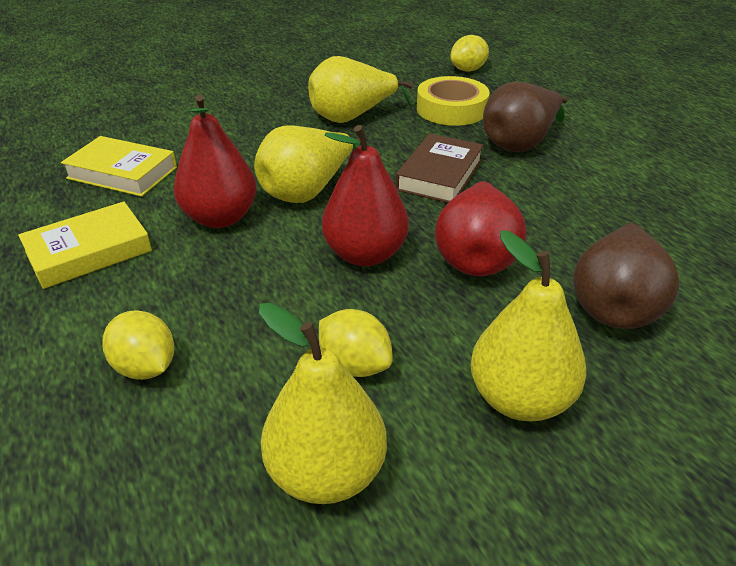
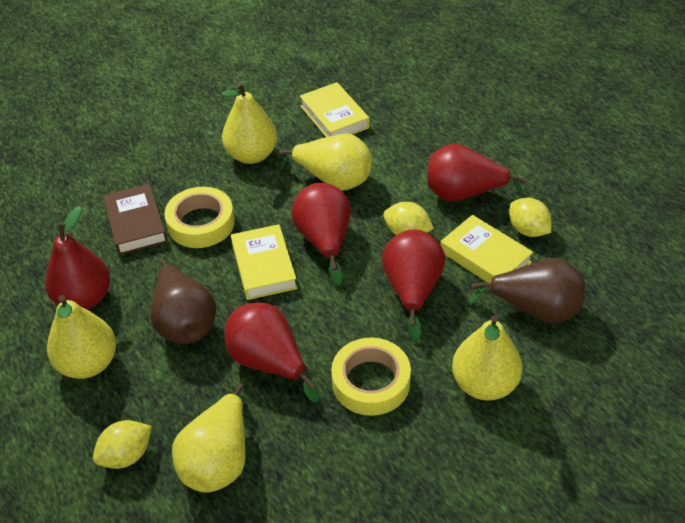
red pear: 3 -> 5
yellow book: 2 -> 3
yellow pear: 4 -> 5
yellow tape: 1 -> 2

